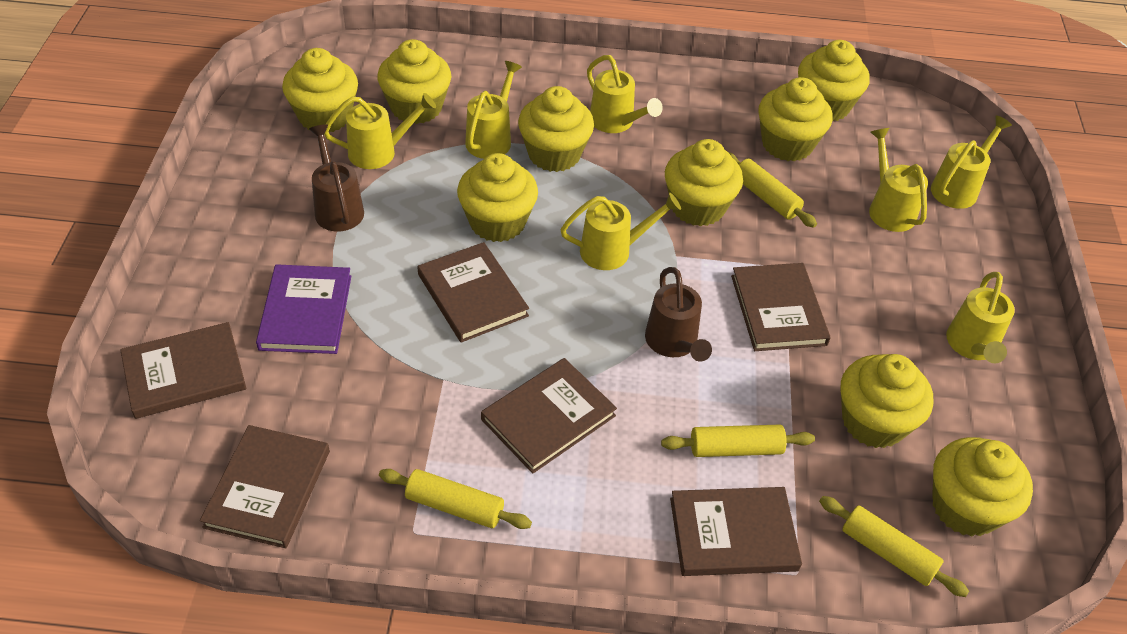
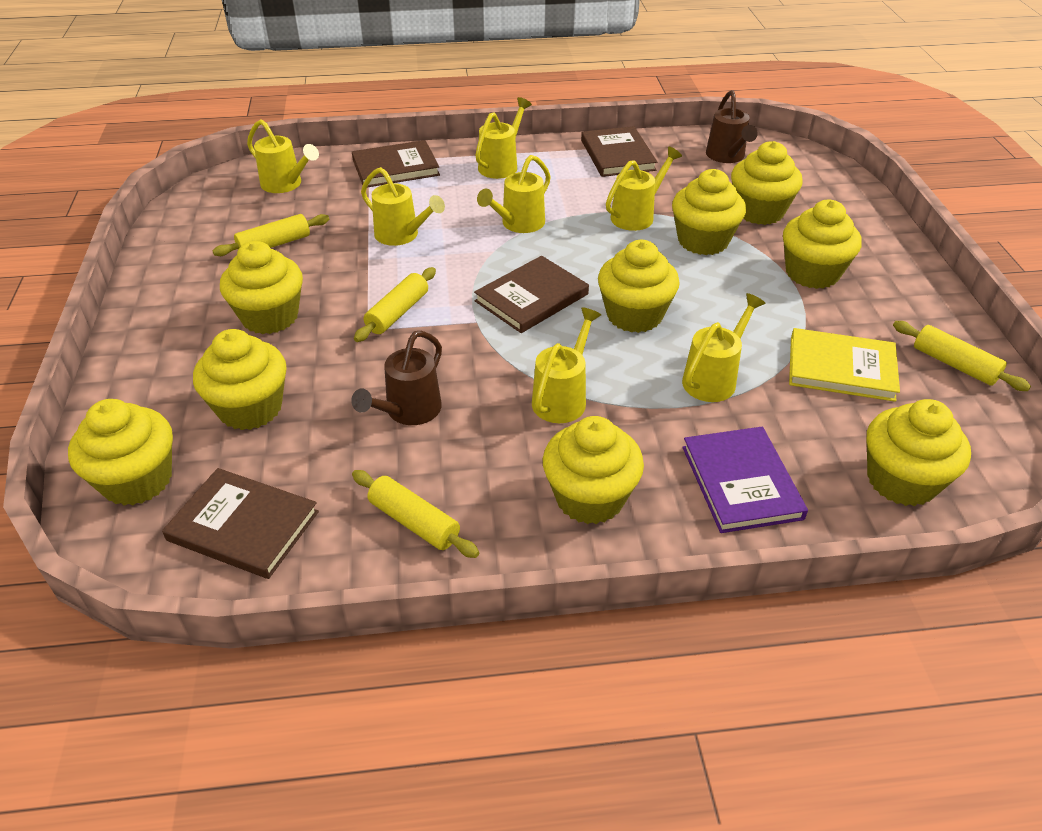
brown book: 6 -> 4
yellow book: 0 -> 1

